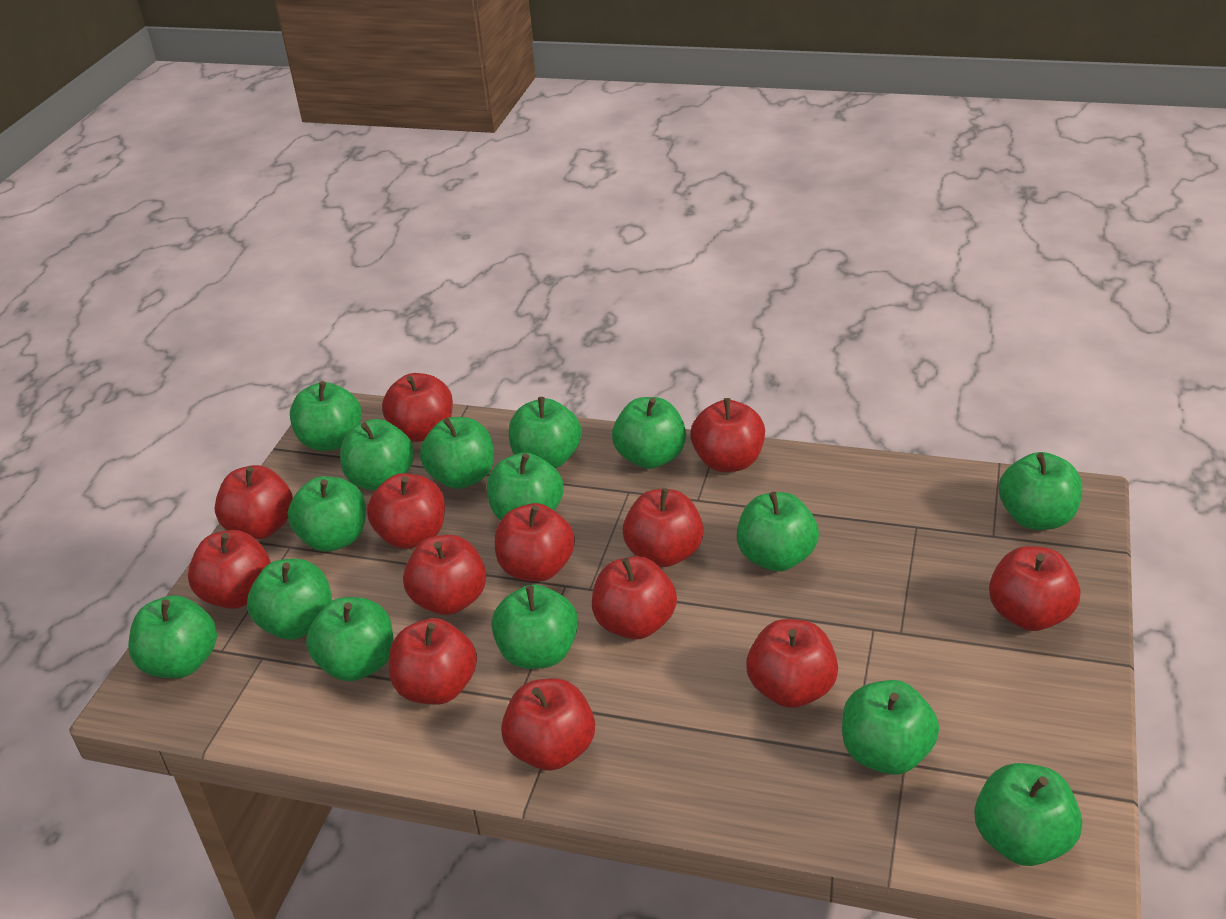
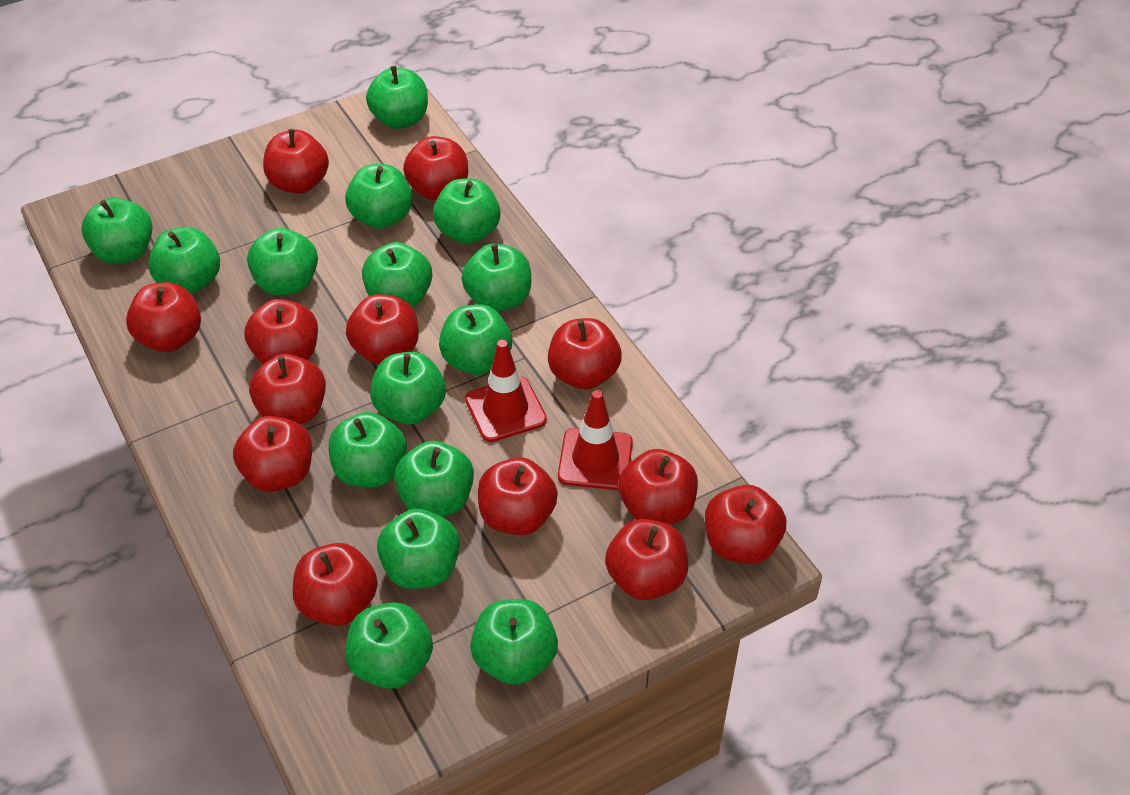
red traffic cone: 0 -> 2

